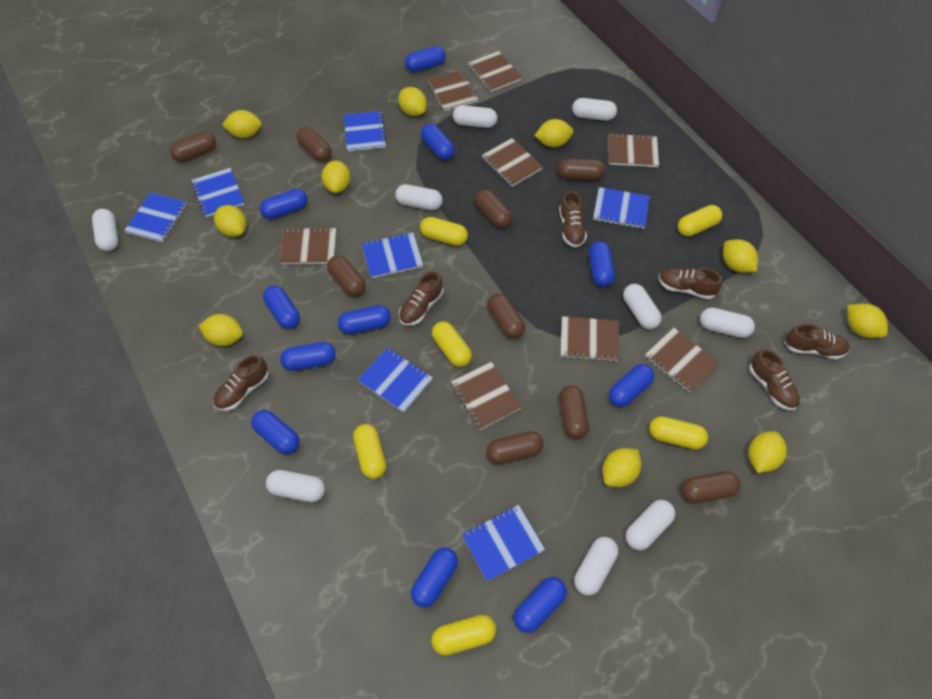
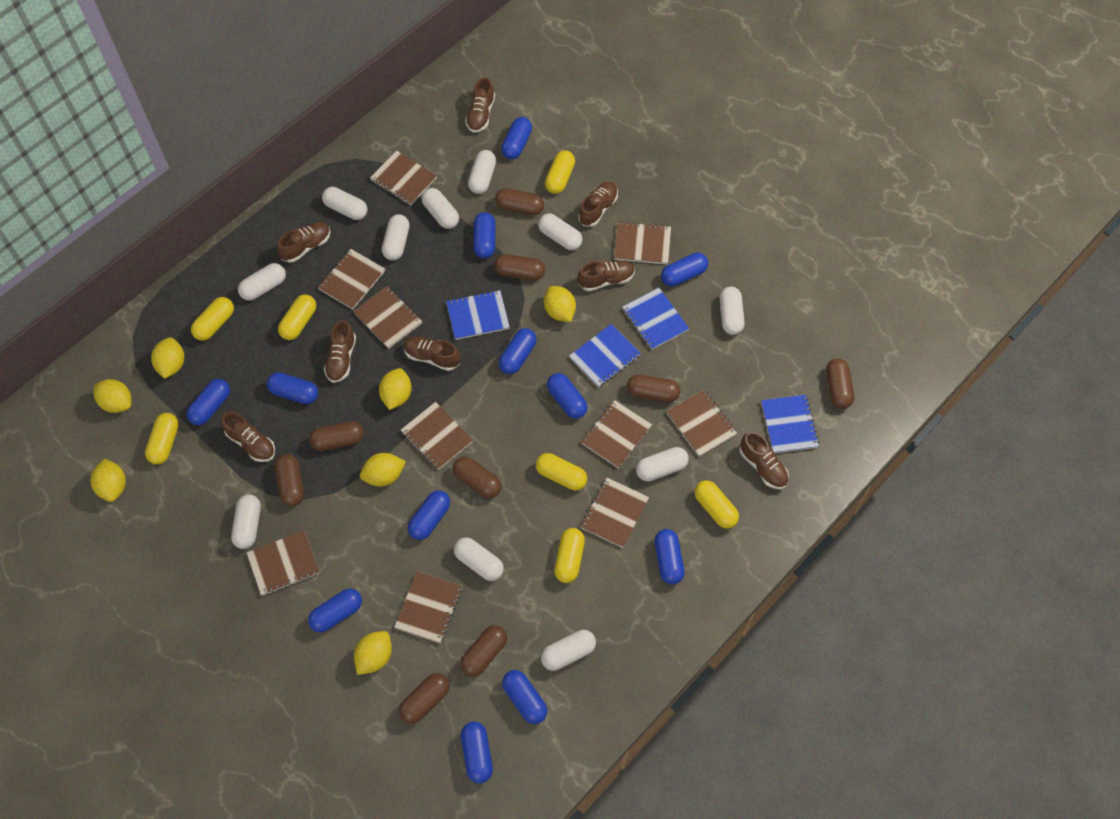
blue capsule: 11 -> 12
blue notebook: 7 -> 4
brown notebook: 8 -> 10
brown shoe: 6 -> 8
white capsule: 9 -> 11
yellow capsule: 6 -> 7
yellow lemon: 10 -> 7

